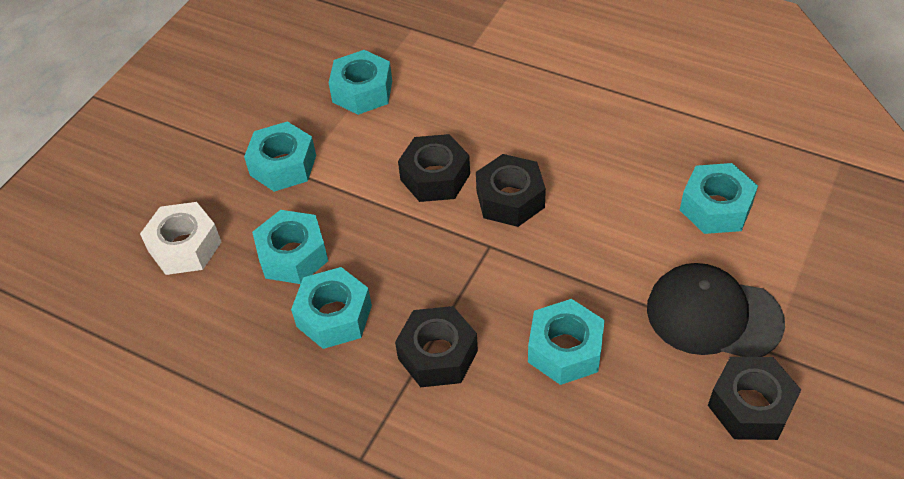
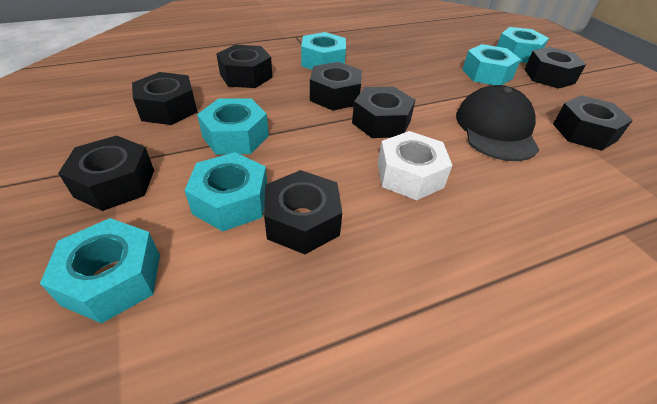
black nut: 4 -> 8

